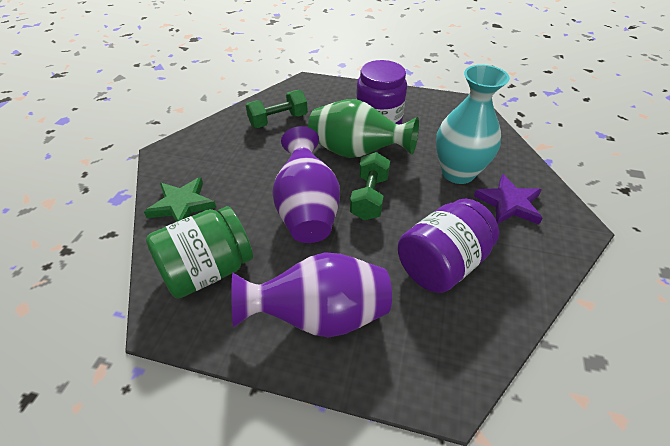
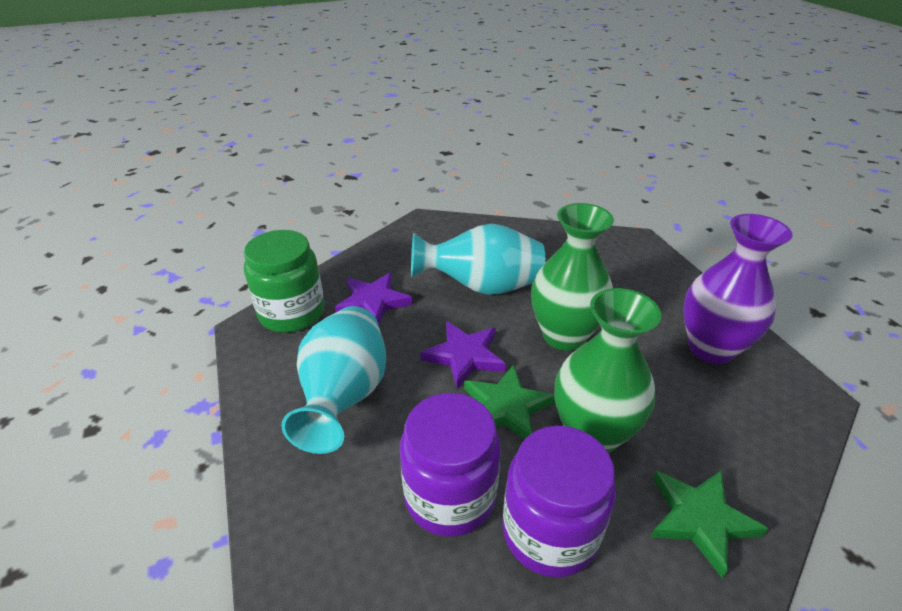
green dumbbell: 2 -> 0
green star: 1 -> 2
green vase: 1 -> 2
purple star: 1 -> 2
purple vase: 2 -> 1
turquoise vase: 1 -> 2

